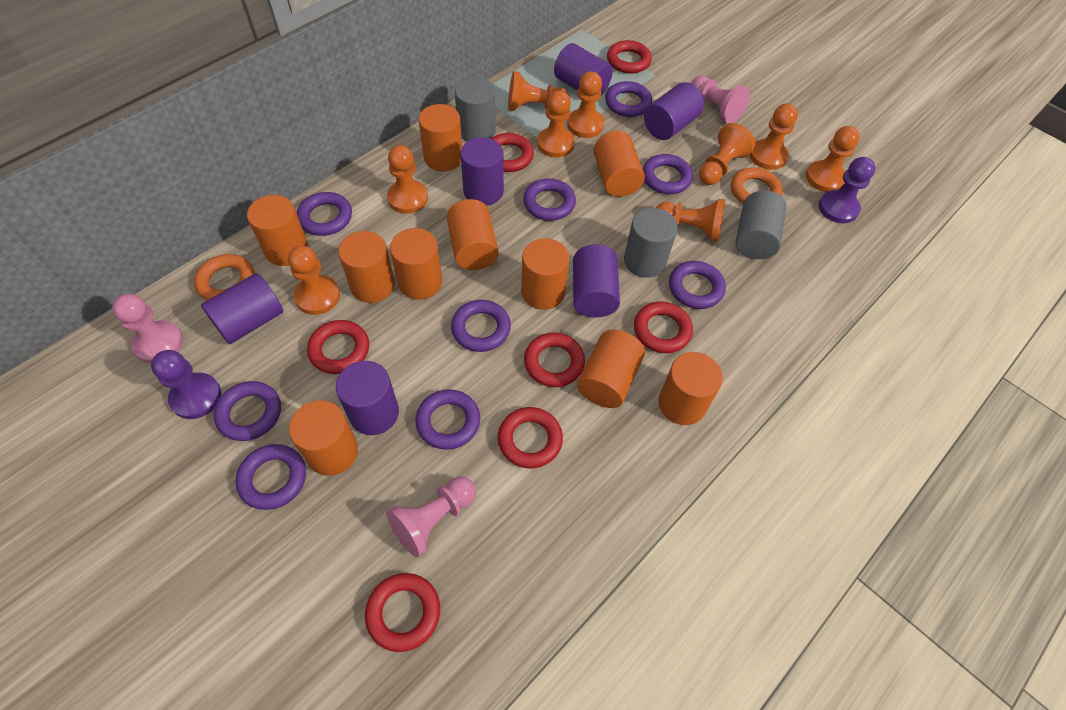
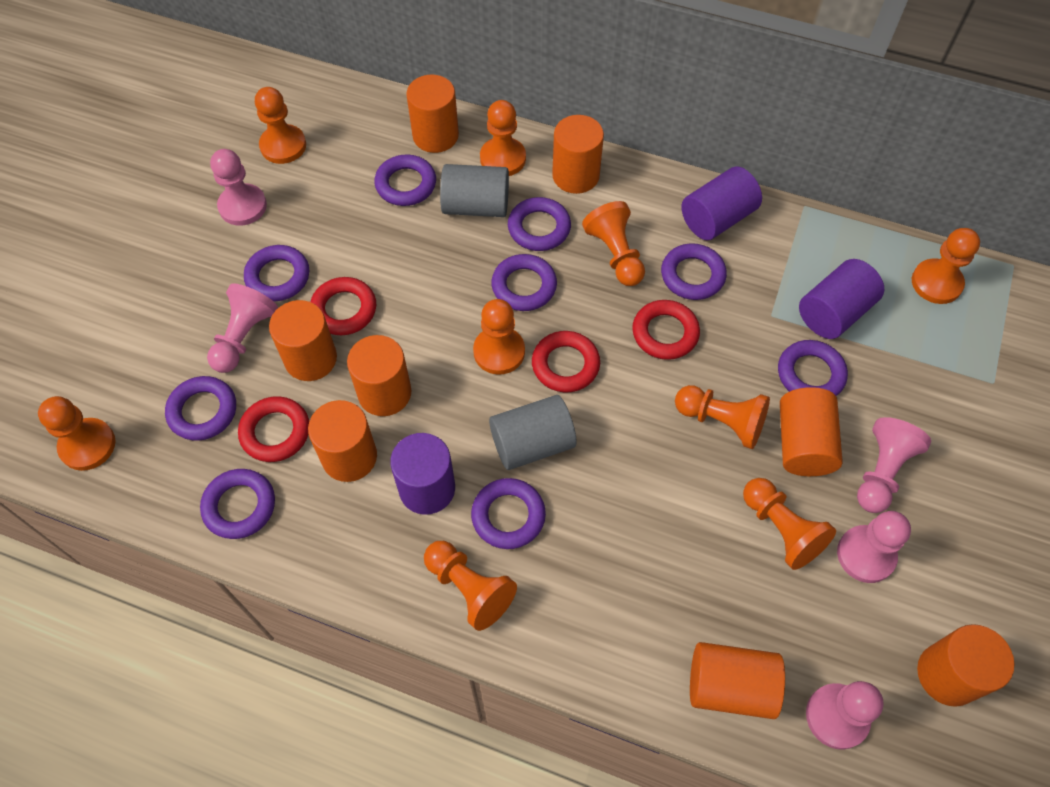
grey cylinder: 3 -> 2
orange cylinder: 10 -> 8
orange ring: 2 -> 0
pink pawn: 3 -> 5
purple cylinder: 6 -> 3
purple pawn: 2 -> 0
red ring: 7 -> 4

